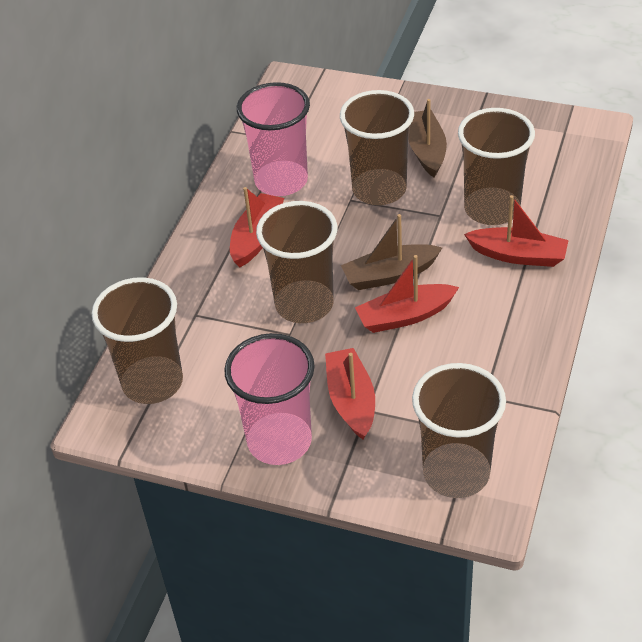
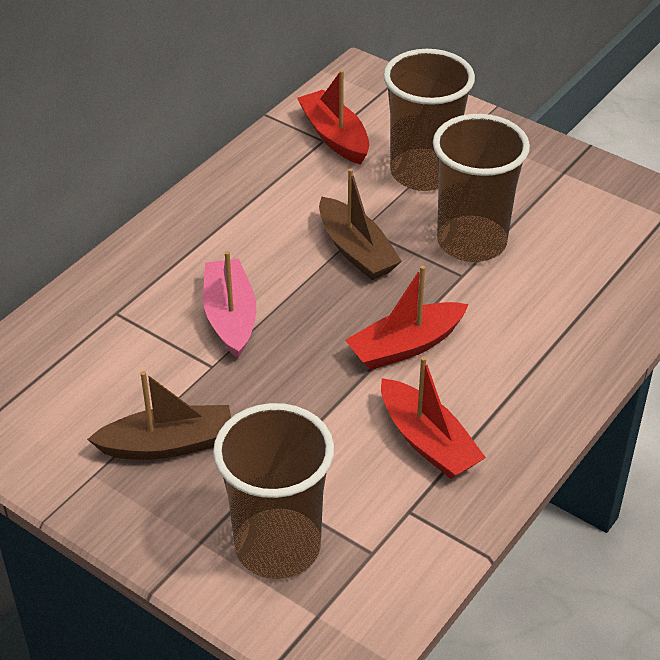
brown cup: 5 -> 3
pink boat: 0 -> 1
pink cup: 2 -> 0
red boat: 4 -> 3

